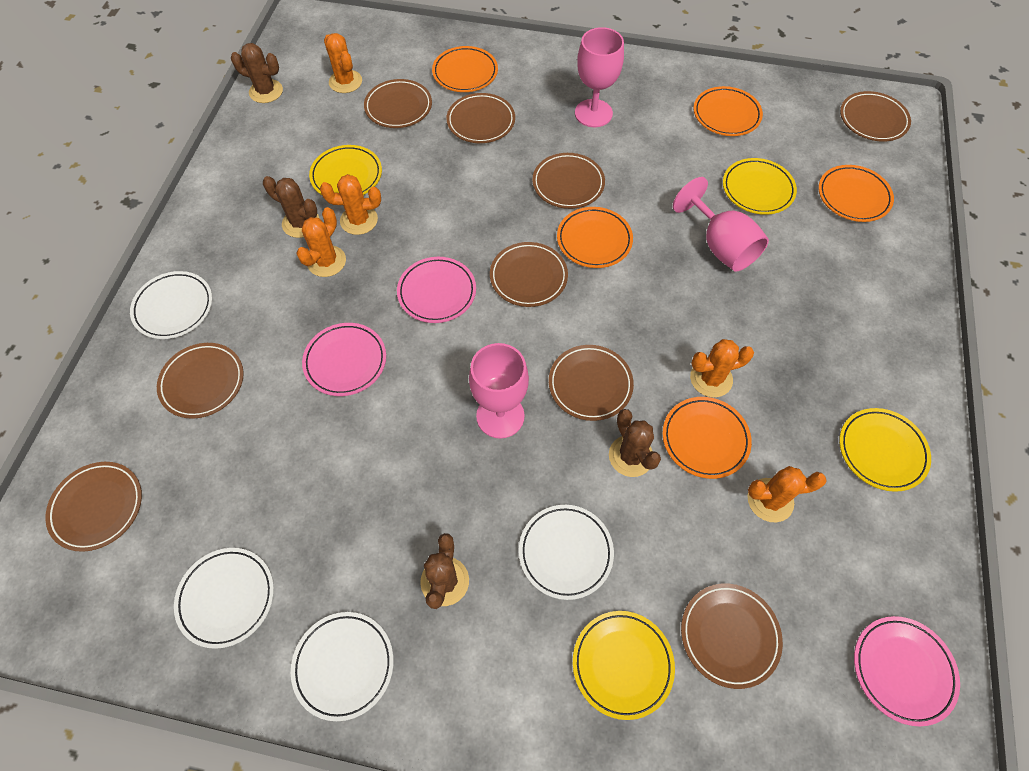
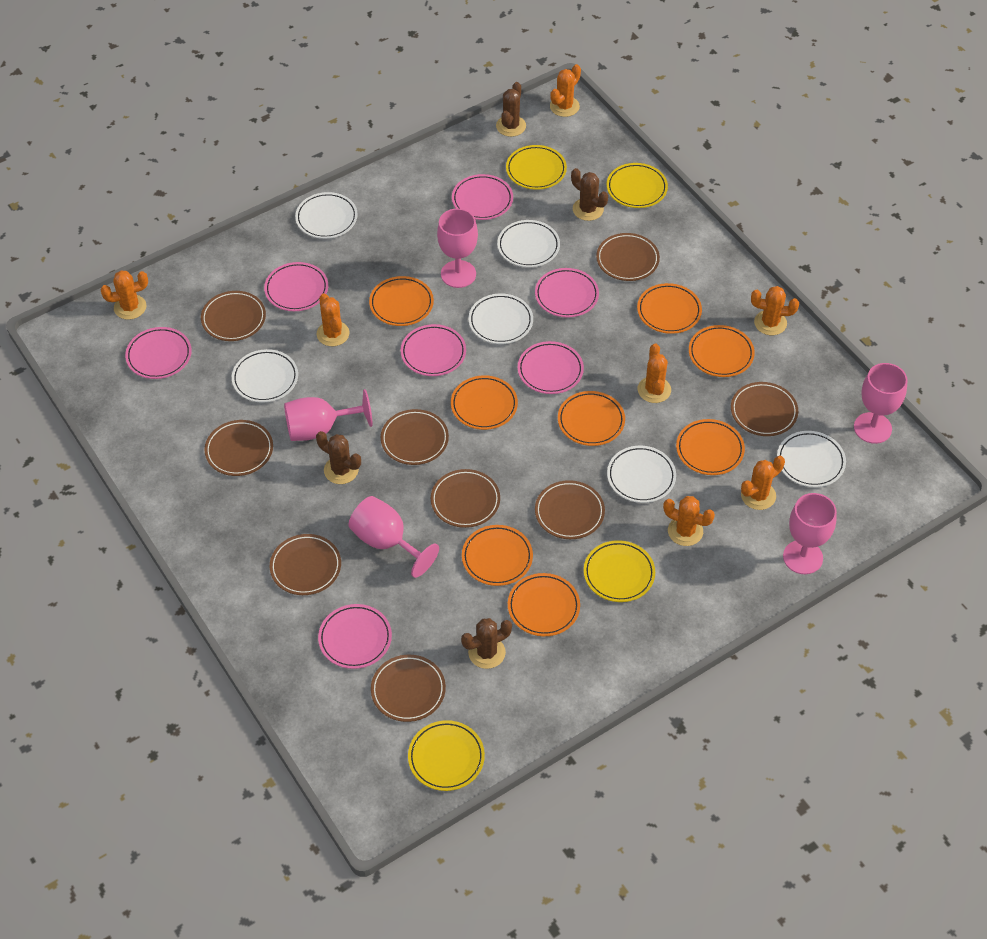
orange cactus: 5 -> 7
orange plate: 5 -> 8
pink goblet: 3 -> 5
pink plate: 3 -> 7
white plate: 4 -> 6

